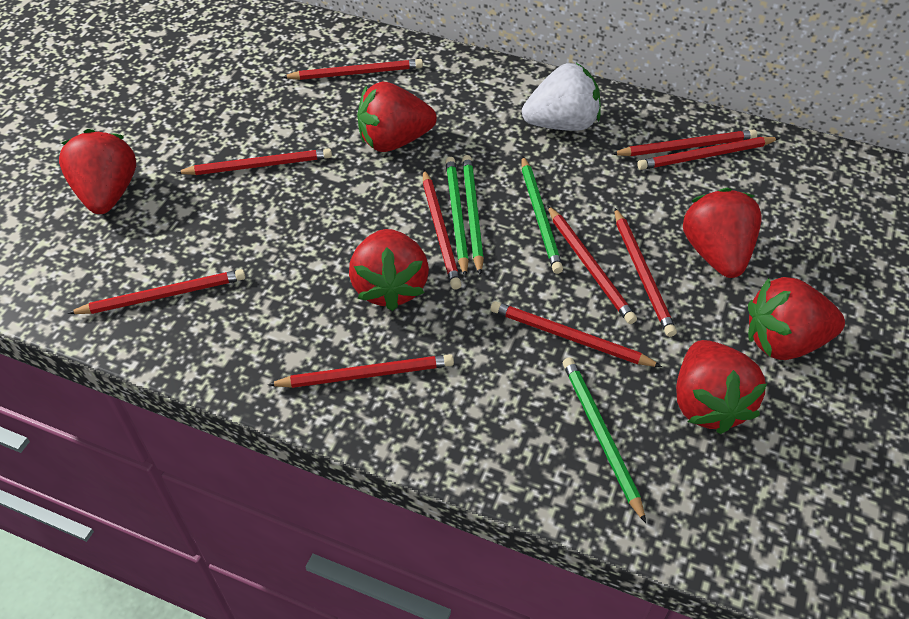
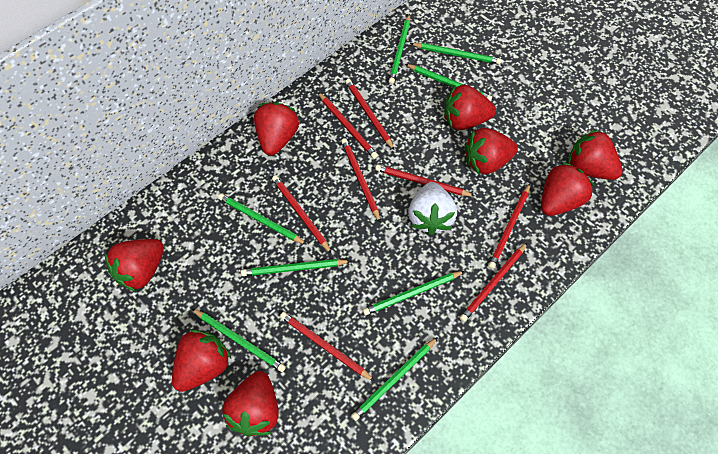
green pencil: 4 -> 8
red pencil: 10 -> 8
red strawberry: 6 -> 8

